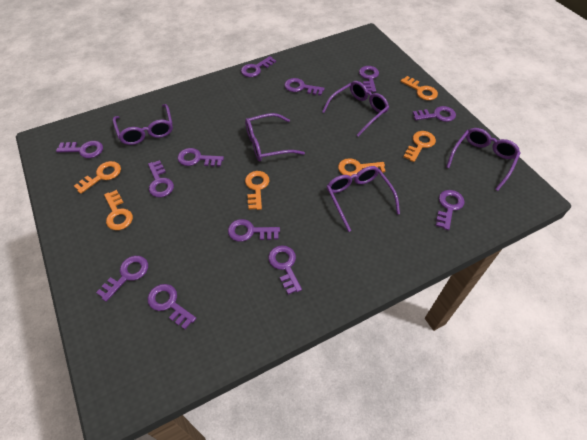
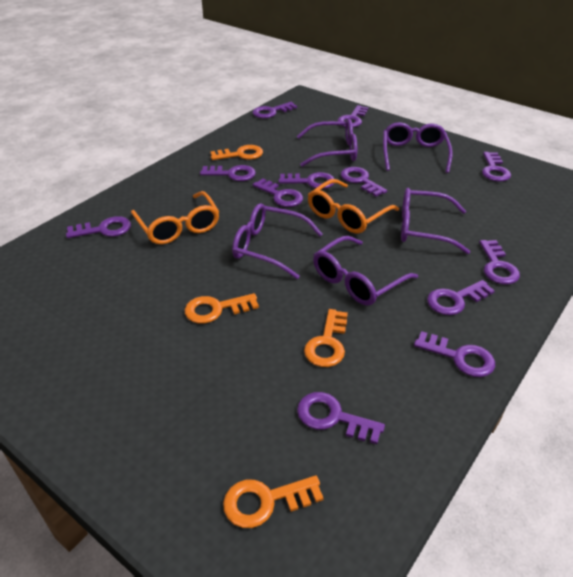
orange glasses: 0 -> 2
orange key: 6 -> 4

